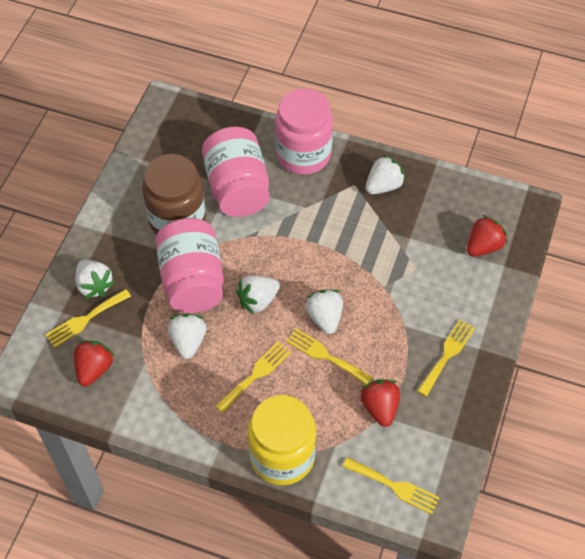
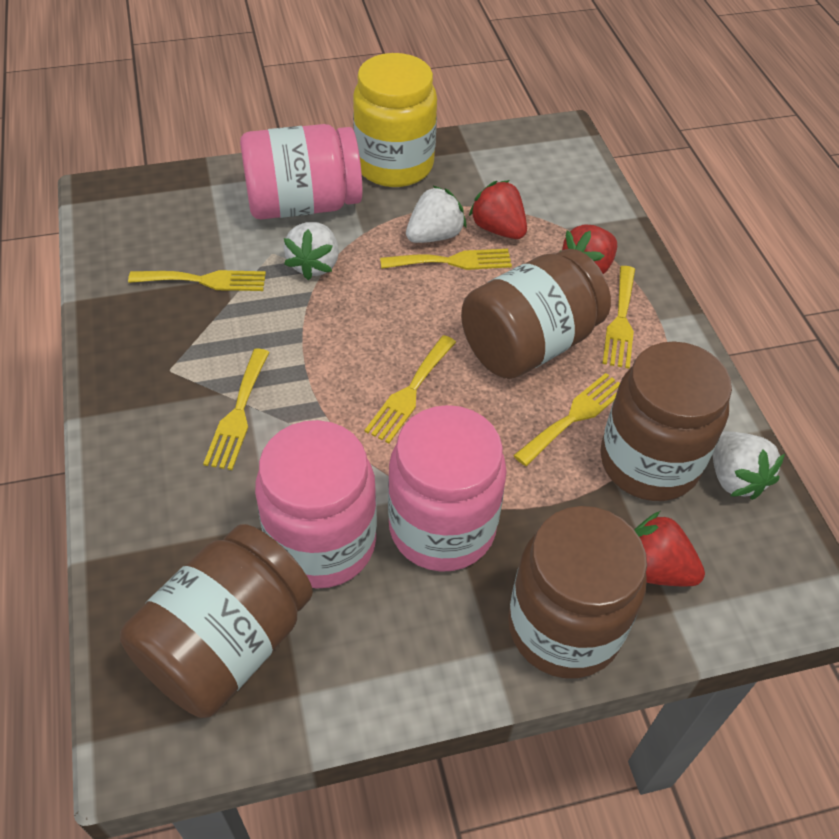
brown jar: 1 -> 4
white strawberry: 5 -> 3
yellow fork: 5 -> 6

